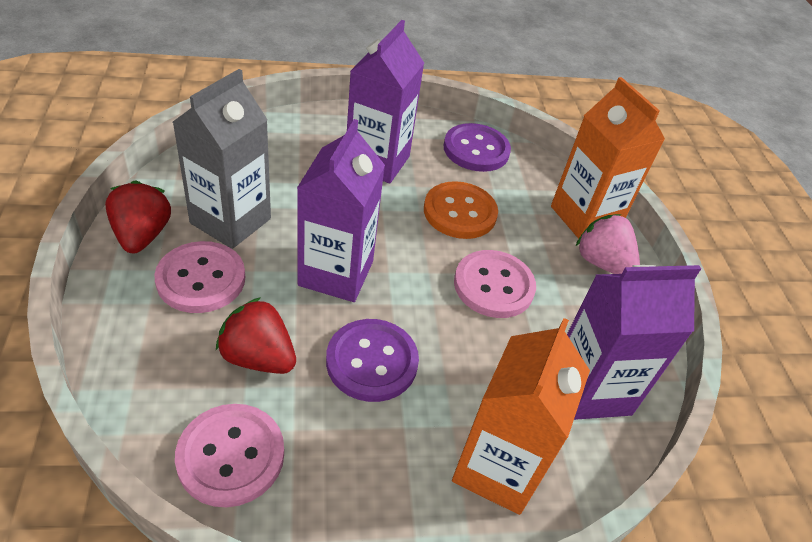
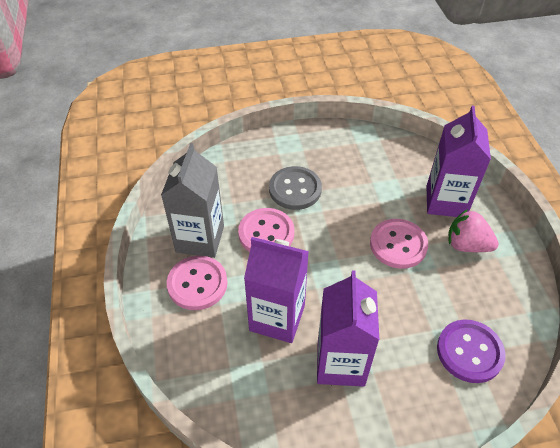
grey button: 0 -> 1
orange button: 1 -> 0
orange carton: 2 -> 0
purple button: 2 -> 1
red strawberry: 2 -> 0

